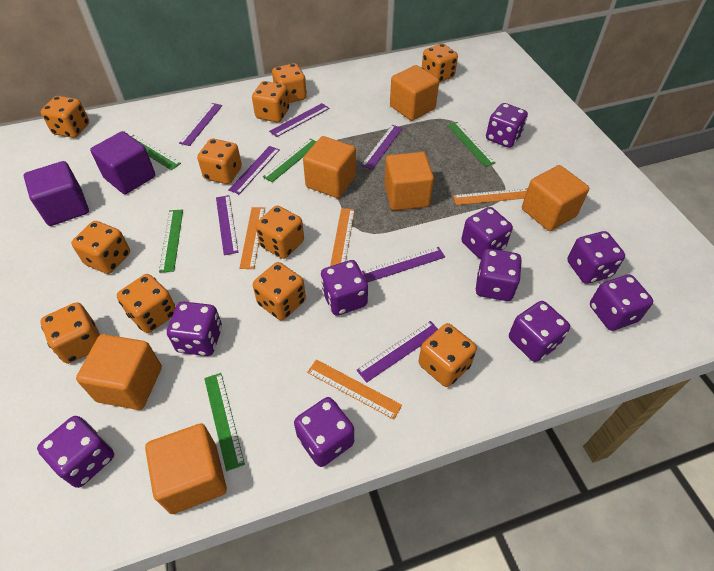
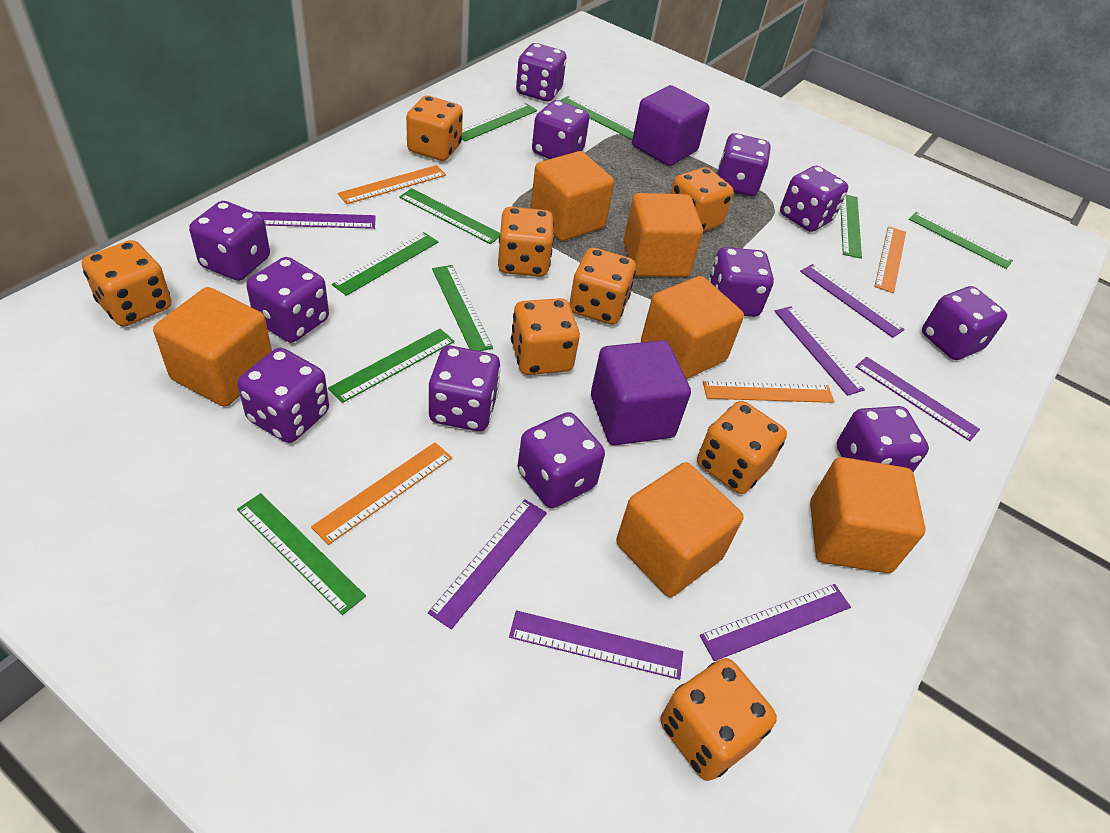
green ruler: 5 -> 9
orange dice: 11 -> 8
purple dice: 10 -> 12

